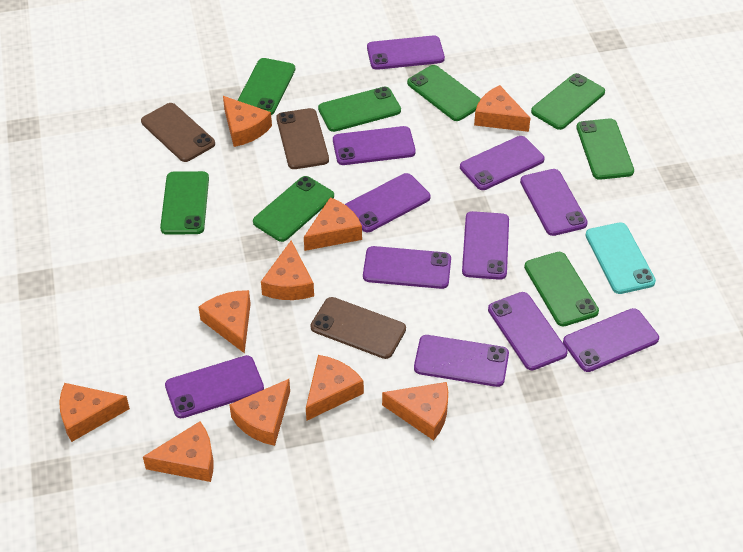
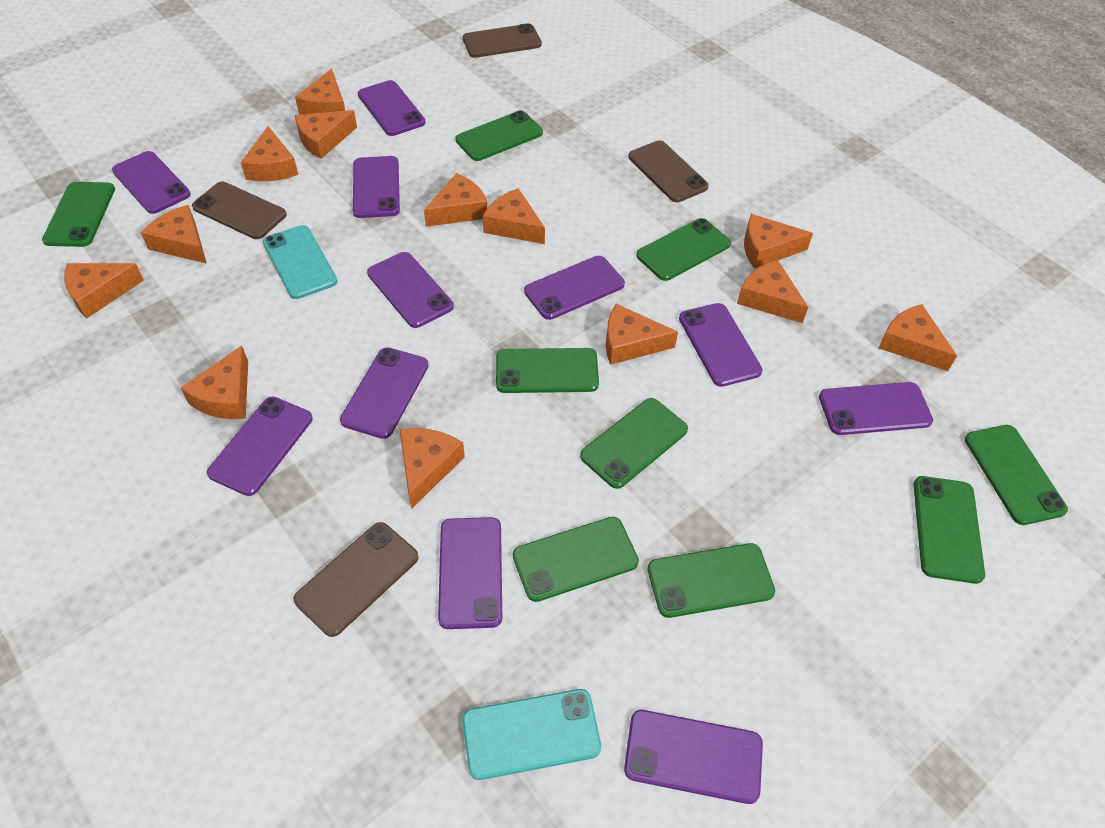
brown phone: 3 -> 4
green phone: 8 -> 9
orange cheese: 10 -> 13
turquoise phone: 1 -> 2

